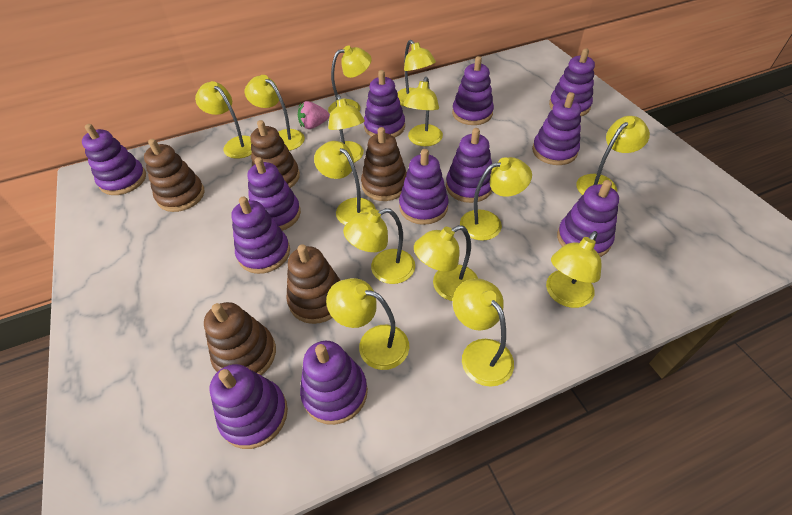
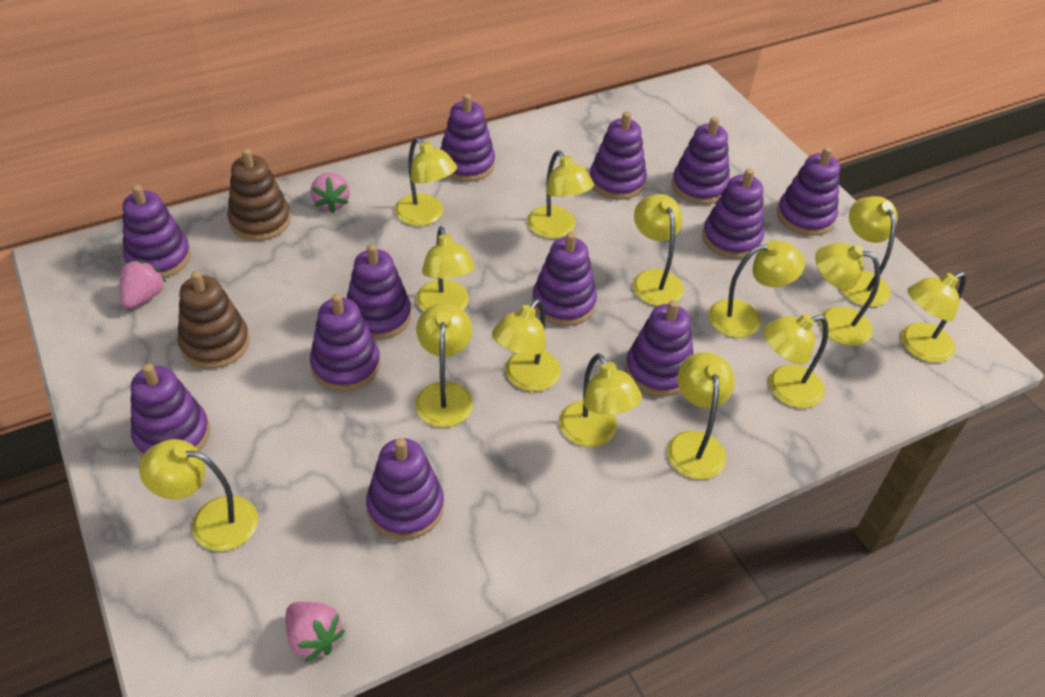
brown stacking toy: 5 -> 2
pink strawberry: 1 -> 3

